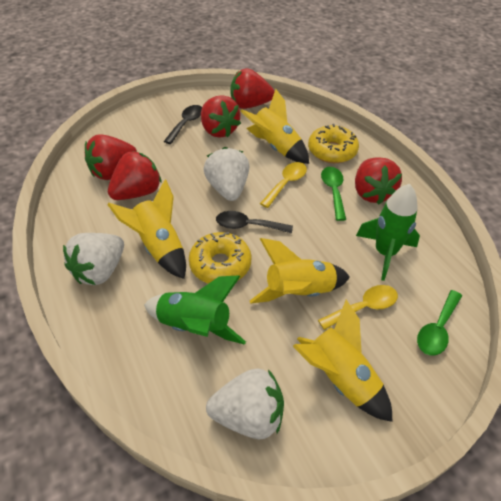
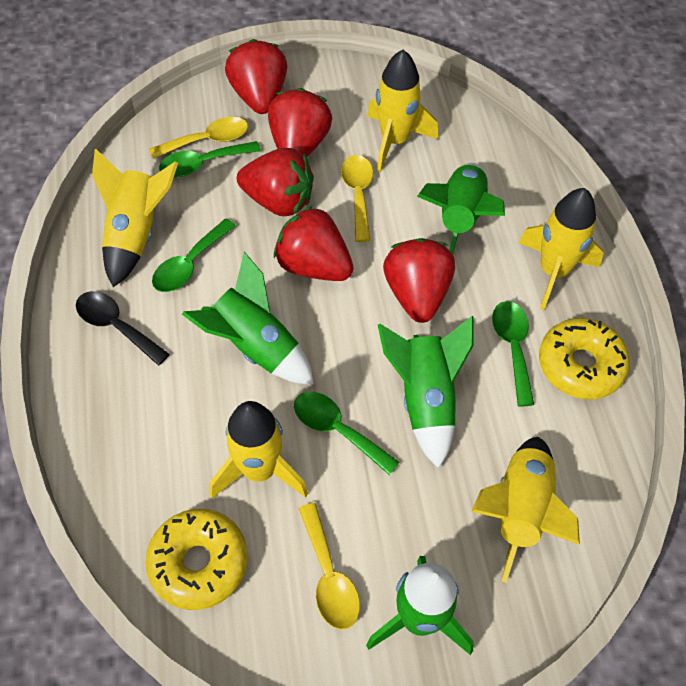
black spoon: 2 -> 1
green rocket: 2 -> 4
green spoon: 2 -> 4
white strawberry: 3 -> 0
yellow rocket: 4 -> 5
yellow spoon: 2 -> 3

